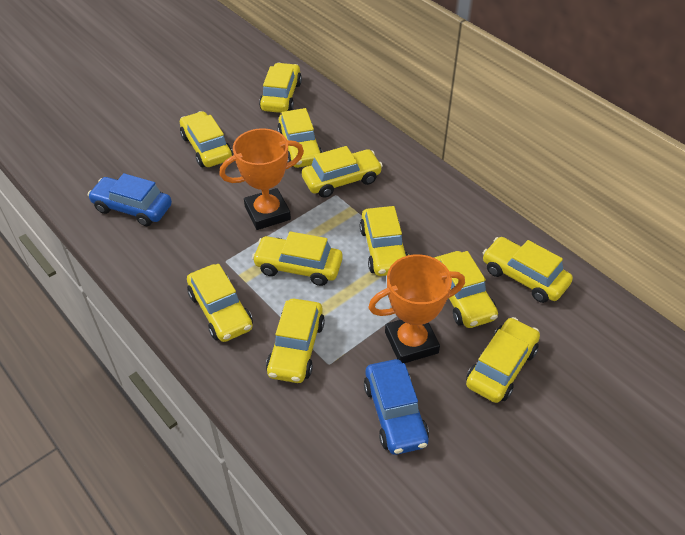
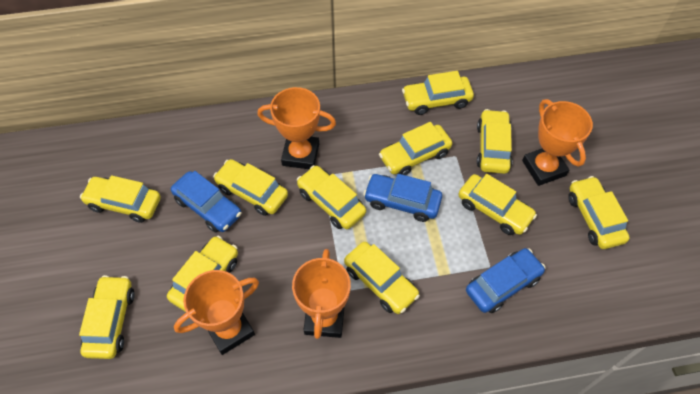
blue car: 2 -> 3
orange trophy: 2 -> 4

